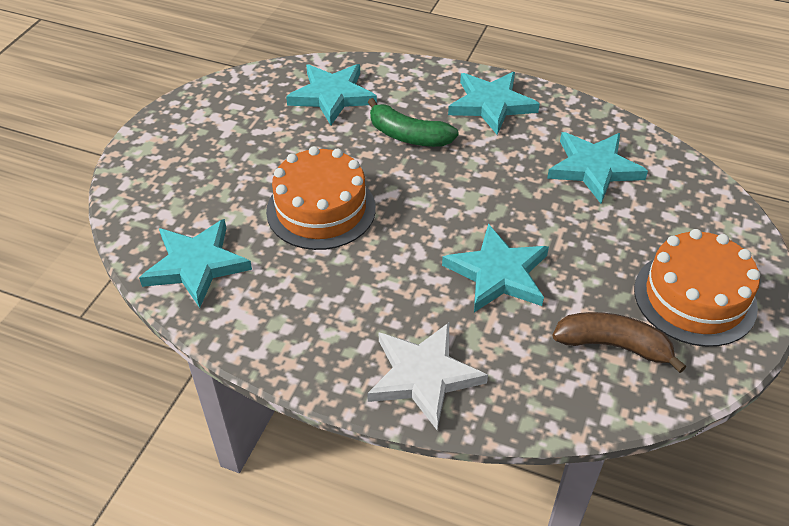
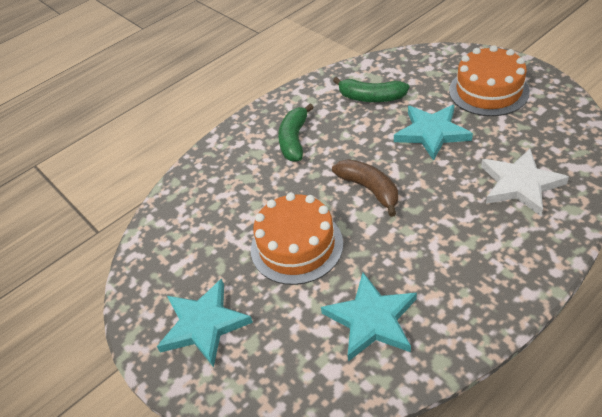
green banana: 1 -> 2
turquoise star: 5 -> 3

